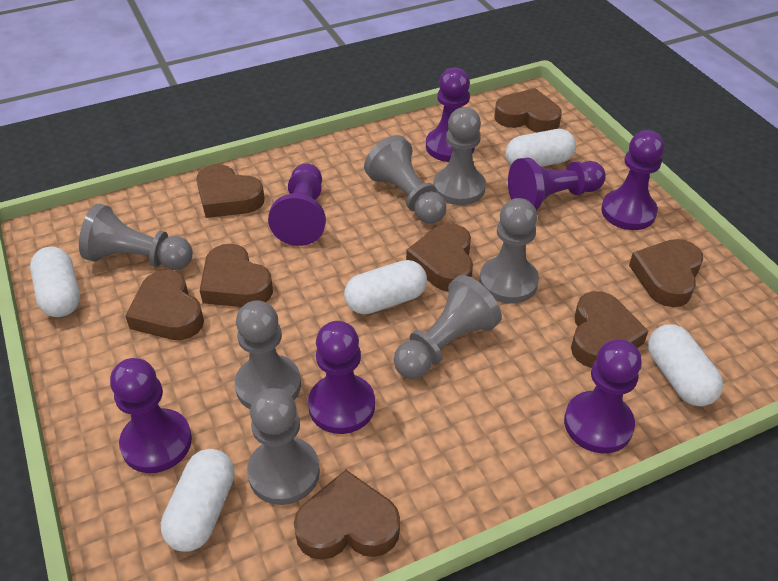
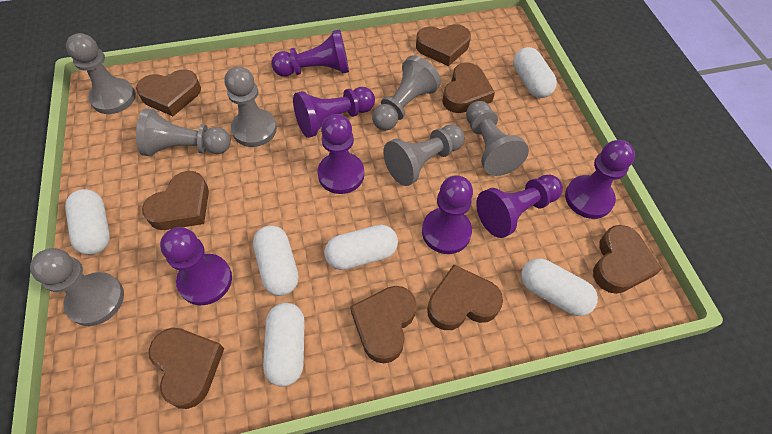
white capsule: 5 -> 6

